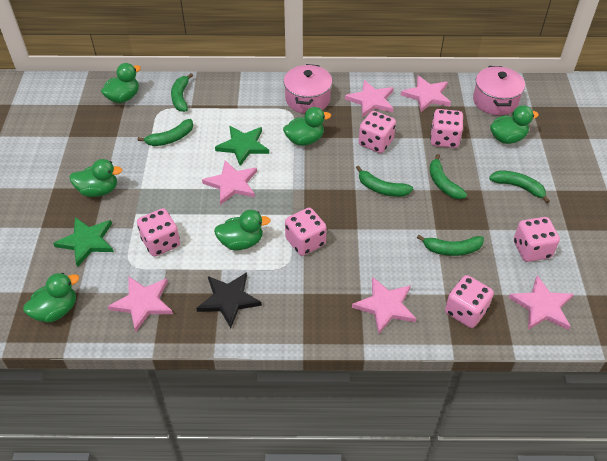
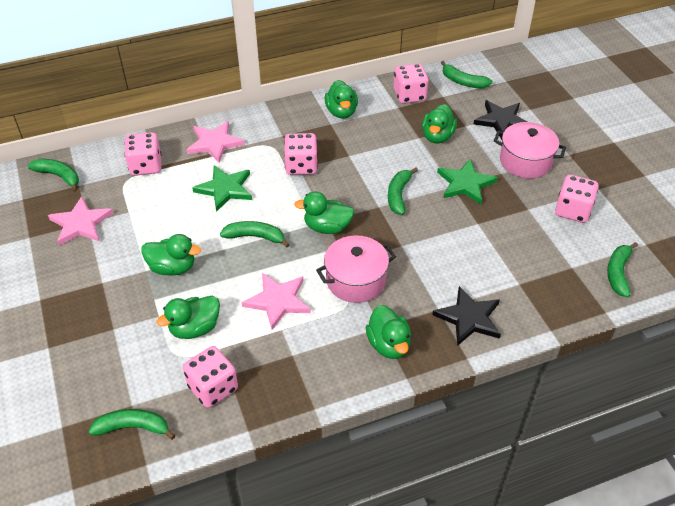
black star: 1 -> 2
pink dice: 6 -> 5
pink star: 6 -> 3

